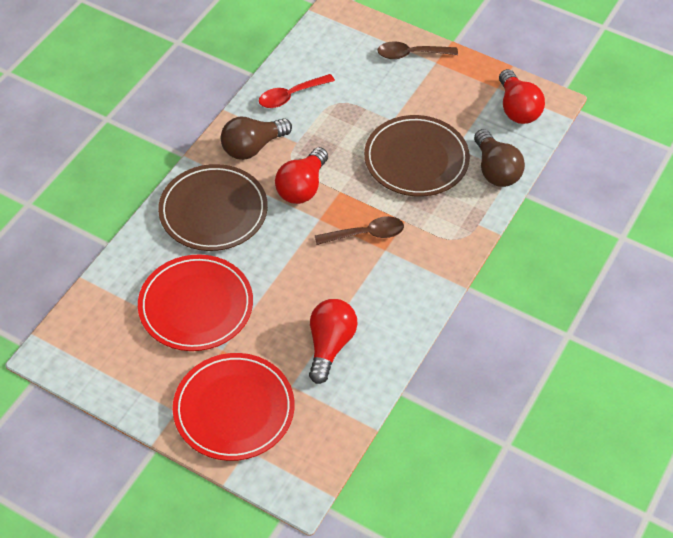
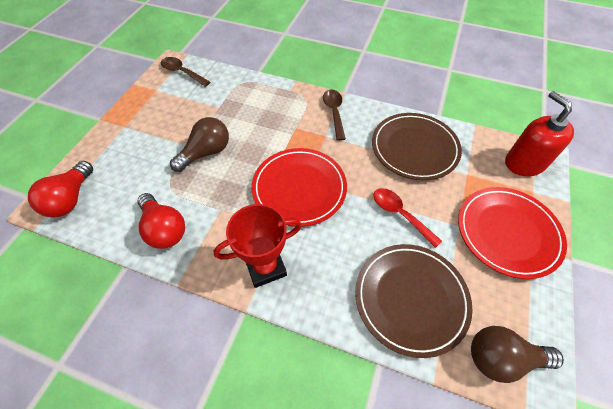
red light bulb: 3 -> 2
red soap dispenser: 0 -> 1
red trophy: 0 -> 1

